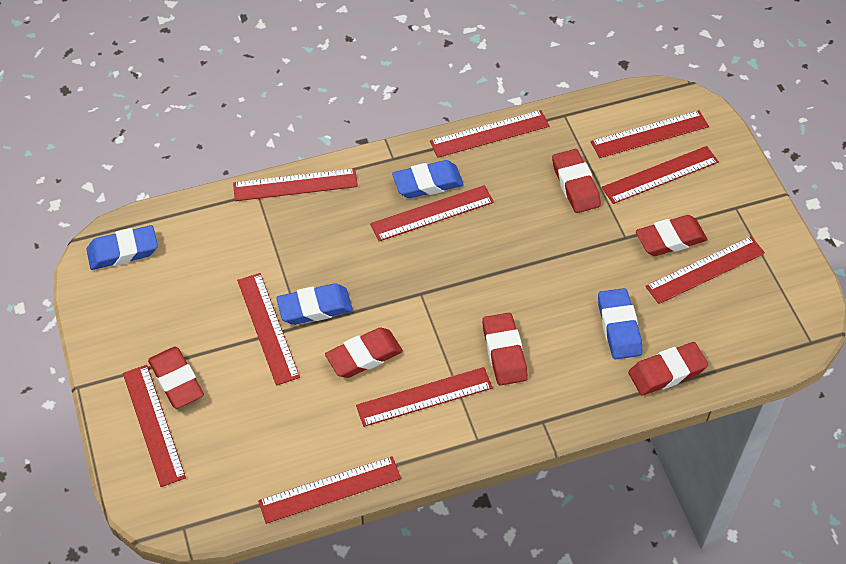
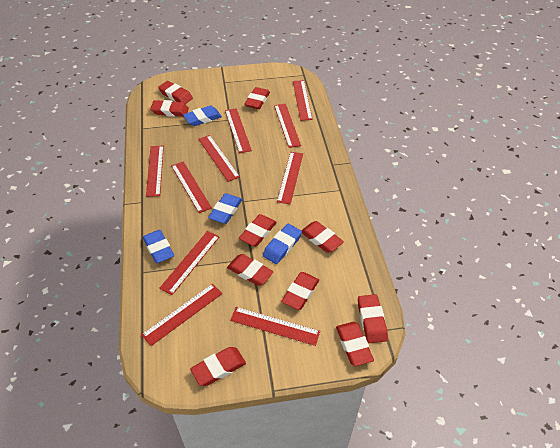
red eraser: 6 -> 10

